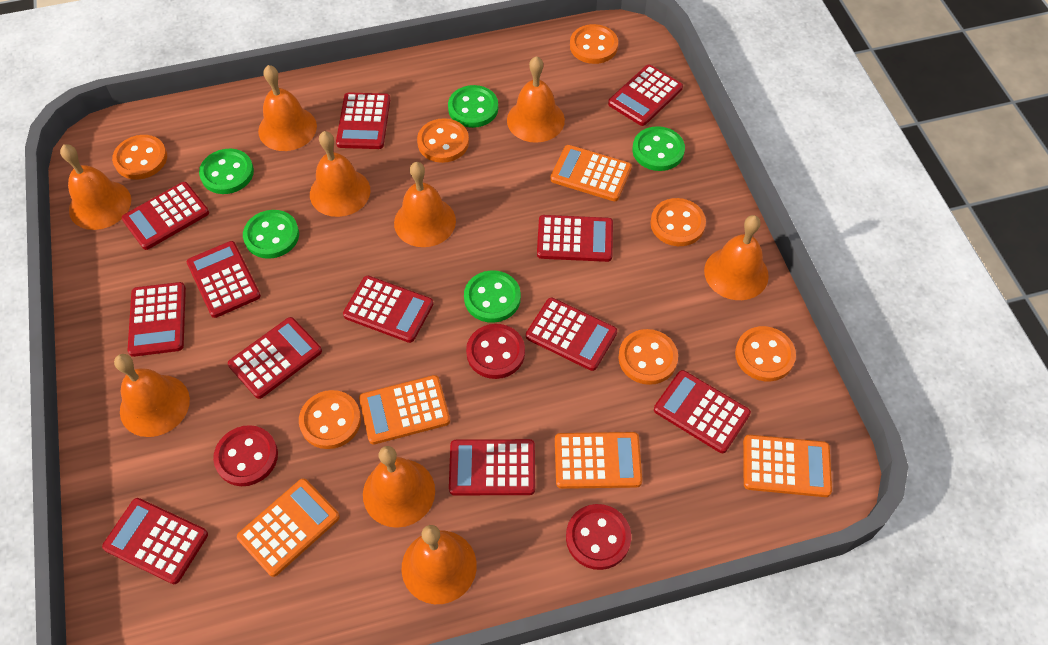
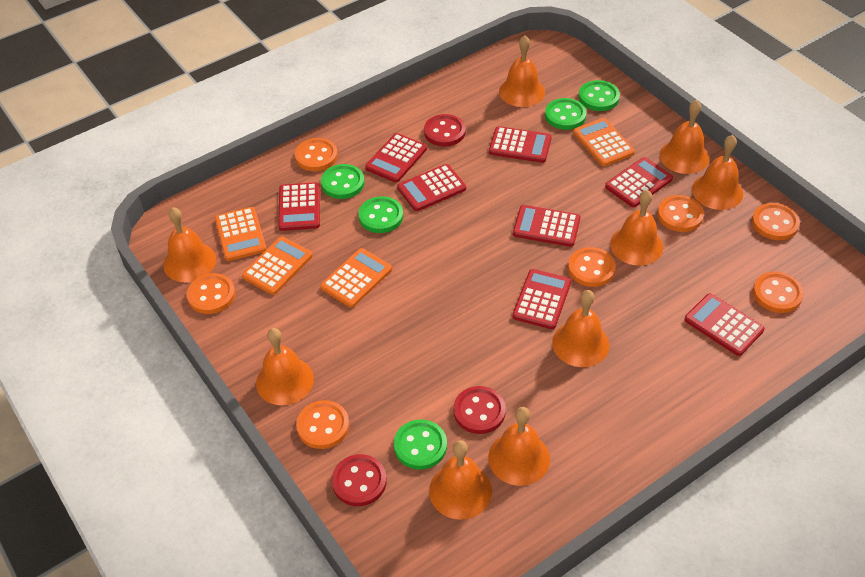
orange calculator: 5 -> 4
red calculator: 12 -> 8

